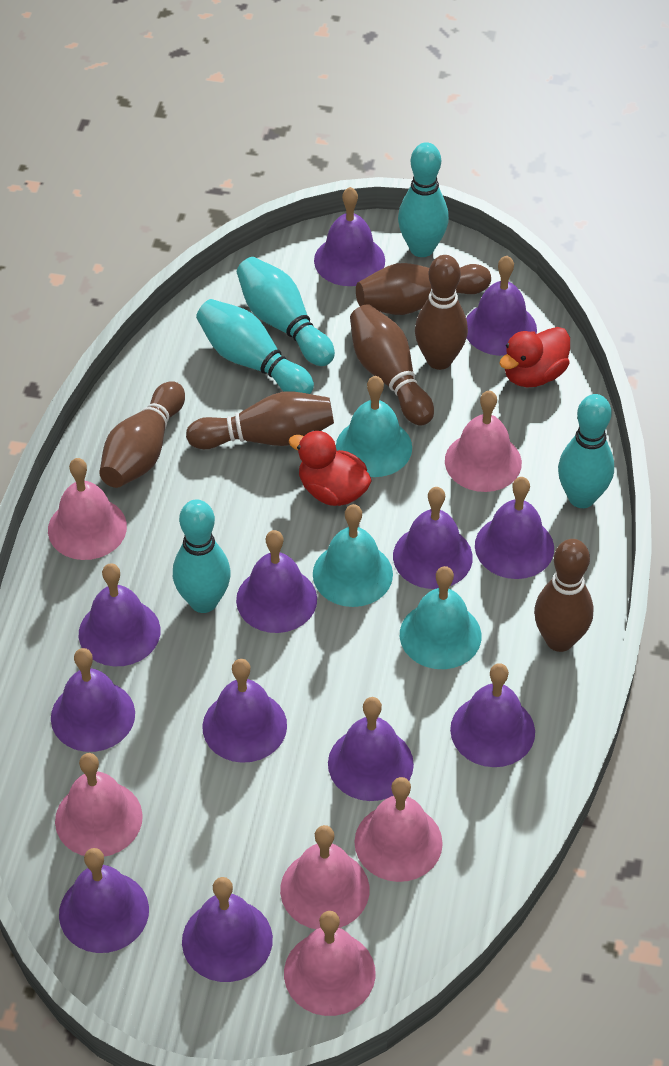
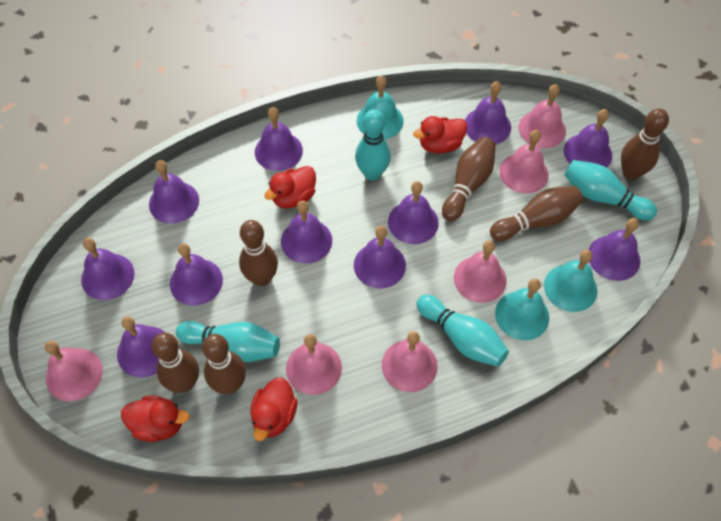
purple bell: 12 -> 11
red duck: 2 -> 4
turquoise bowling pin: 5 -> 4

